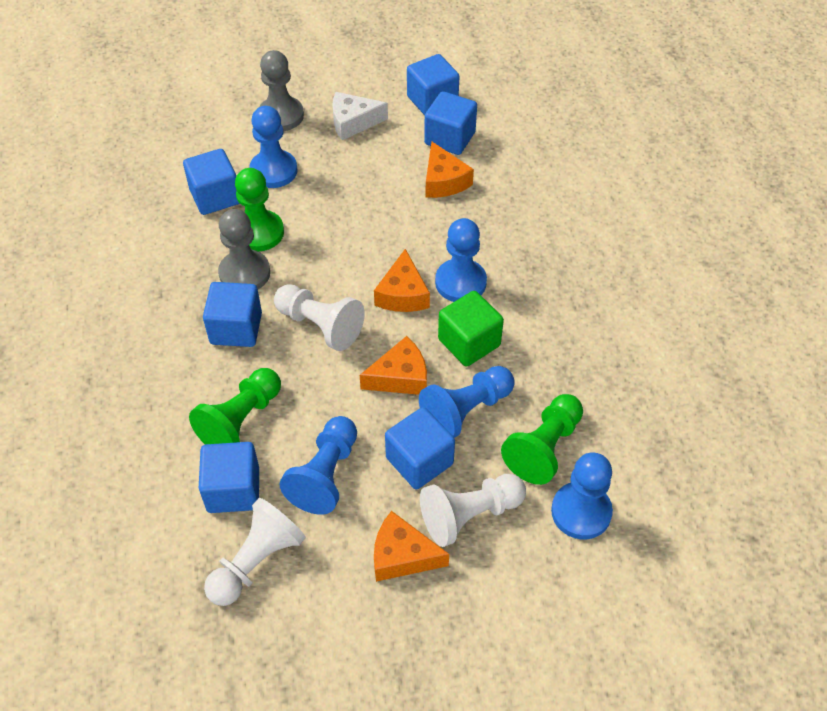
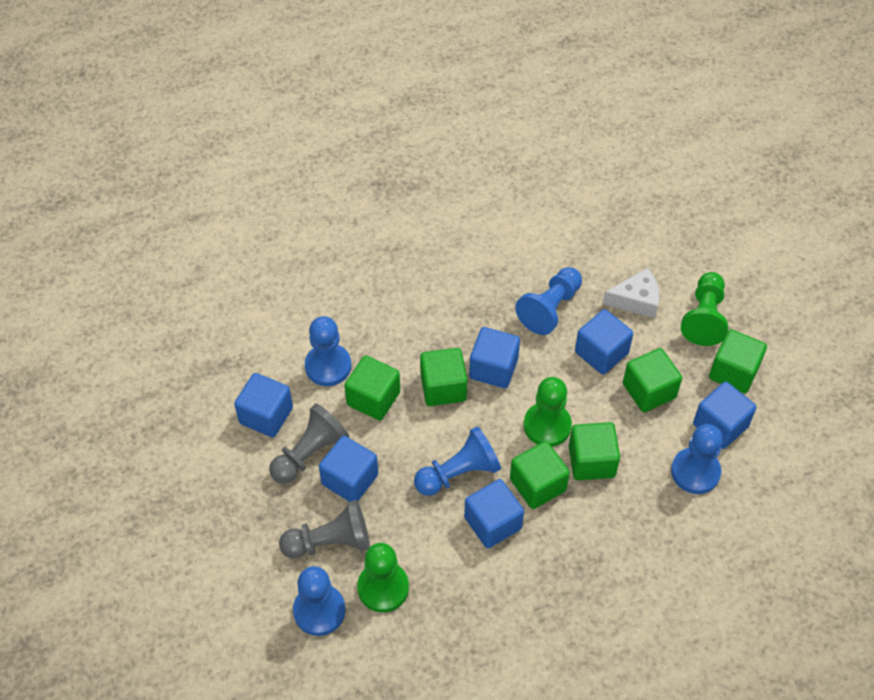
green cube: 1 -> 6
orange cheese: 4 -> 0
white pawn: 3 -> 0

